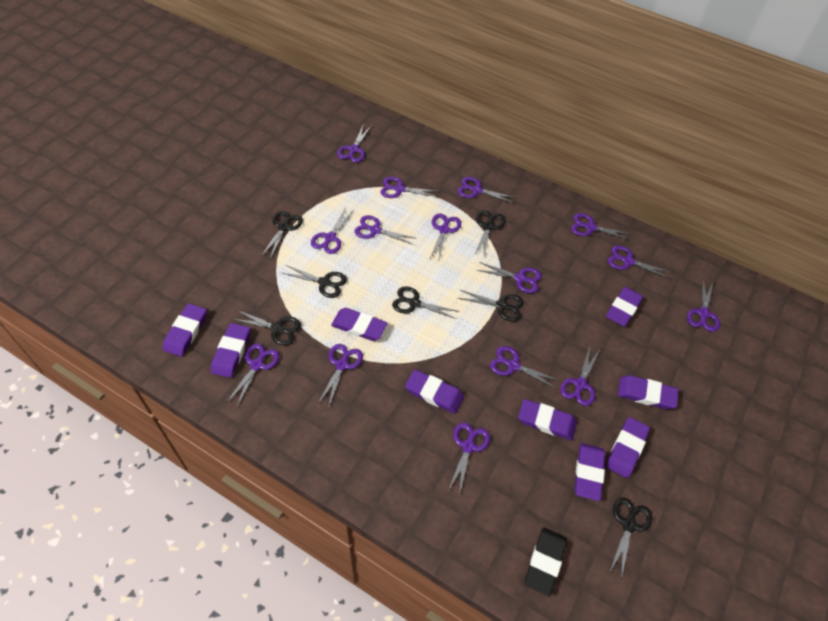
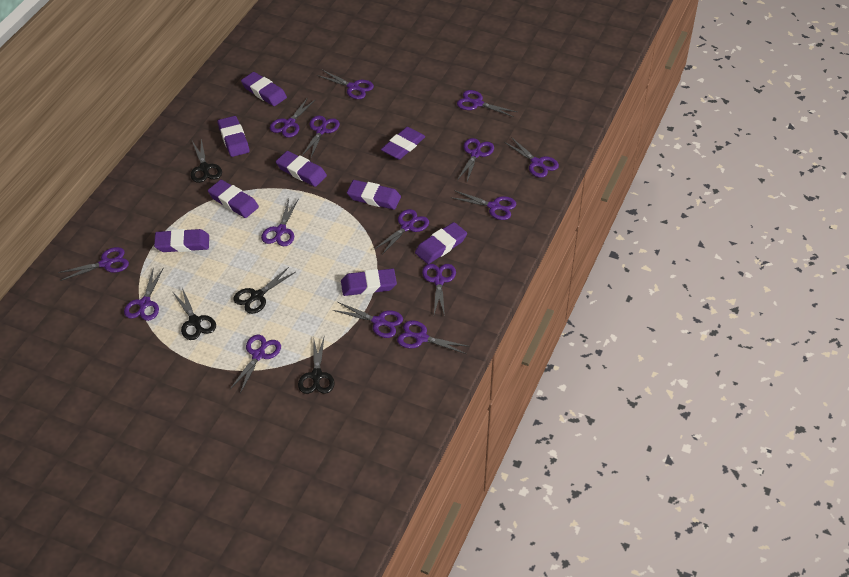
black eraser: 1 -> 0
black scissors: 7 -> 4

